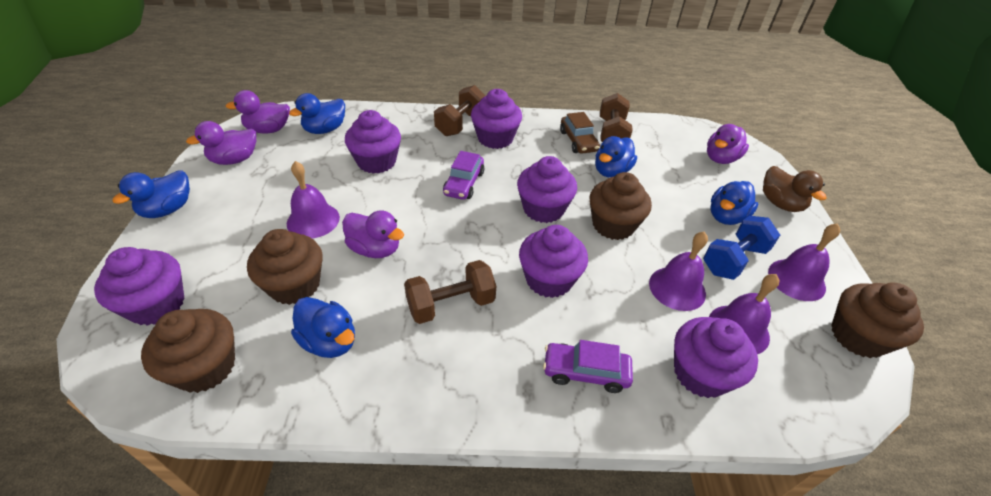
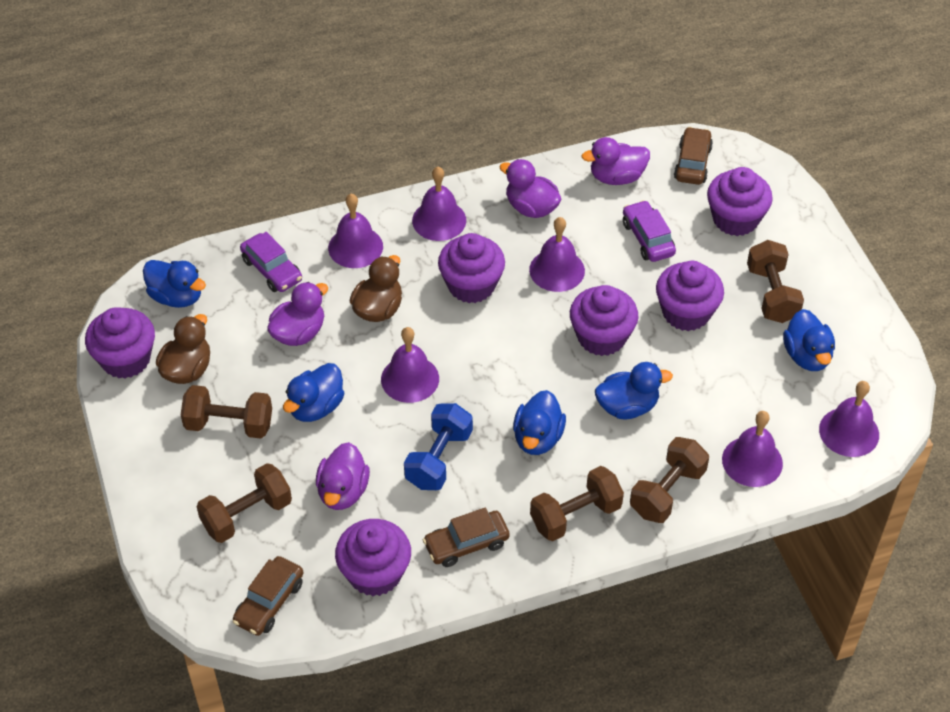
brown car: 1 -> 3
brown cupcake: 4 -> 0
brown duck: 1 -> 2
brown dumbbell: 3 -> 5
purple bell: 4 -> 6

